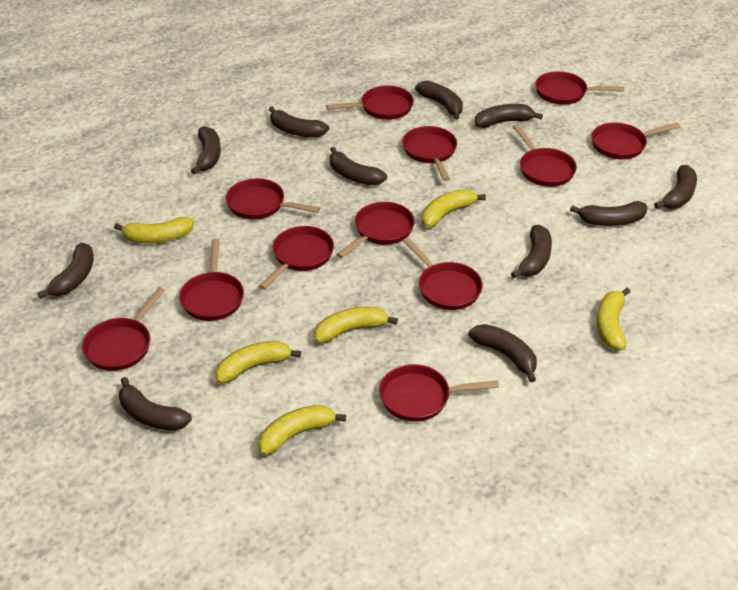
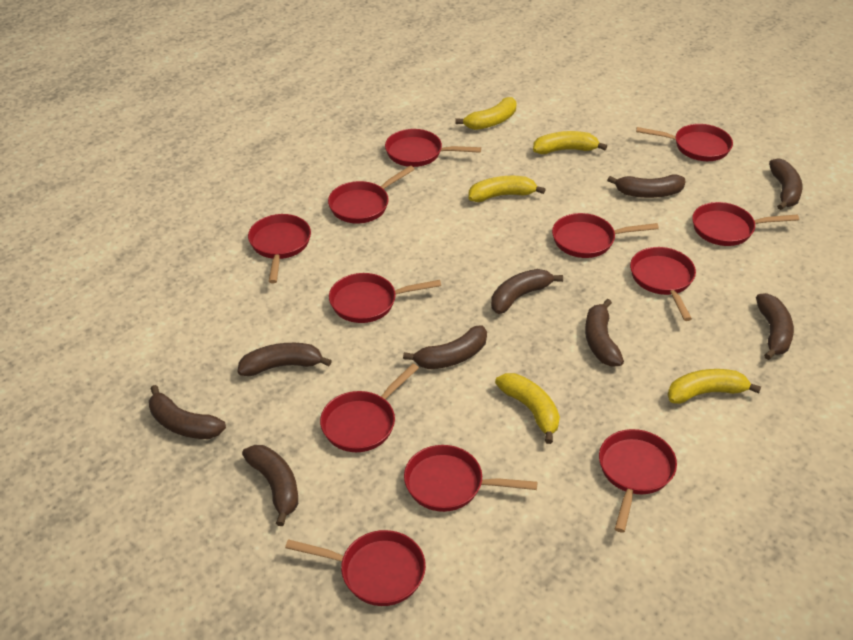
brown banana: 11 -> 9
yellow banana: 6 -> 5

